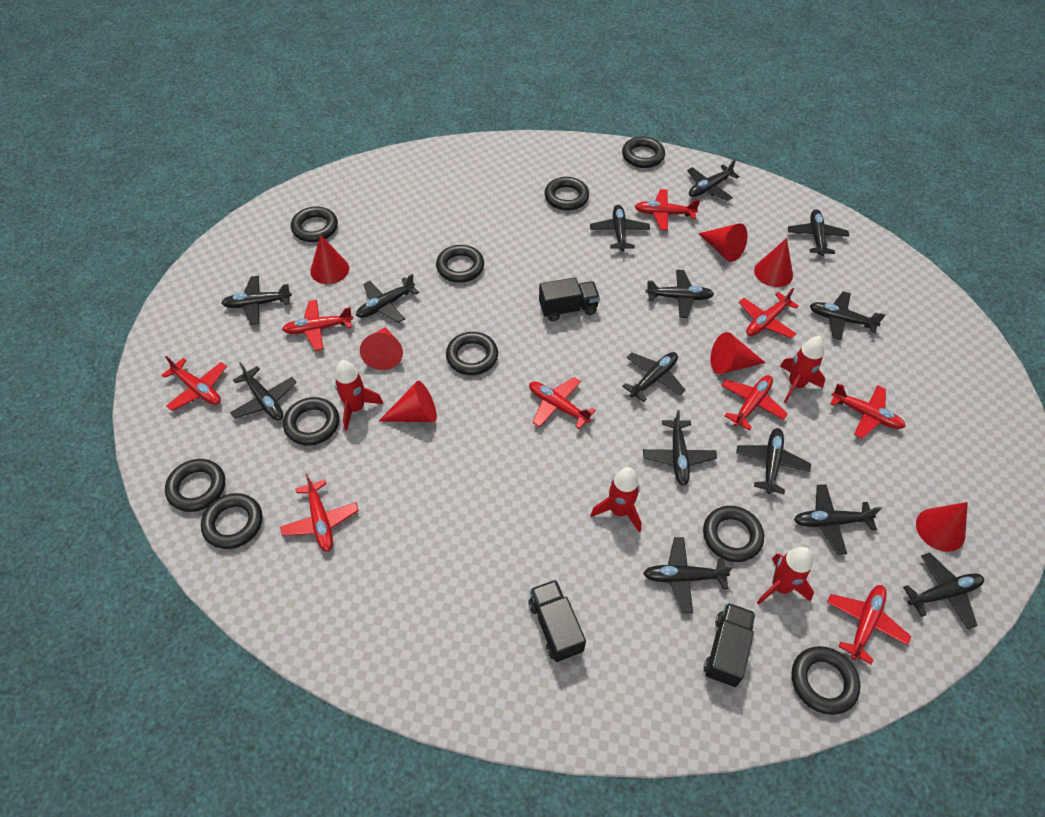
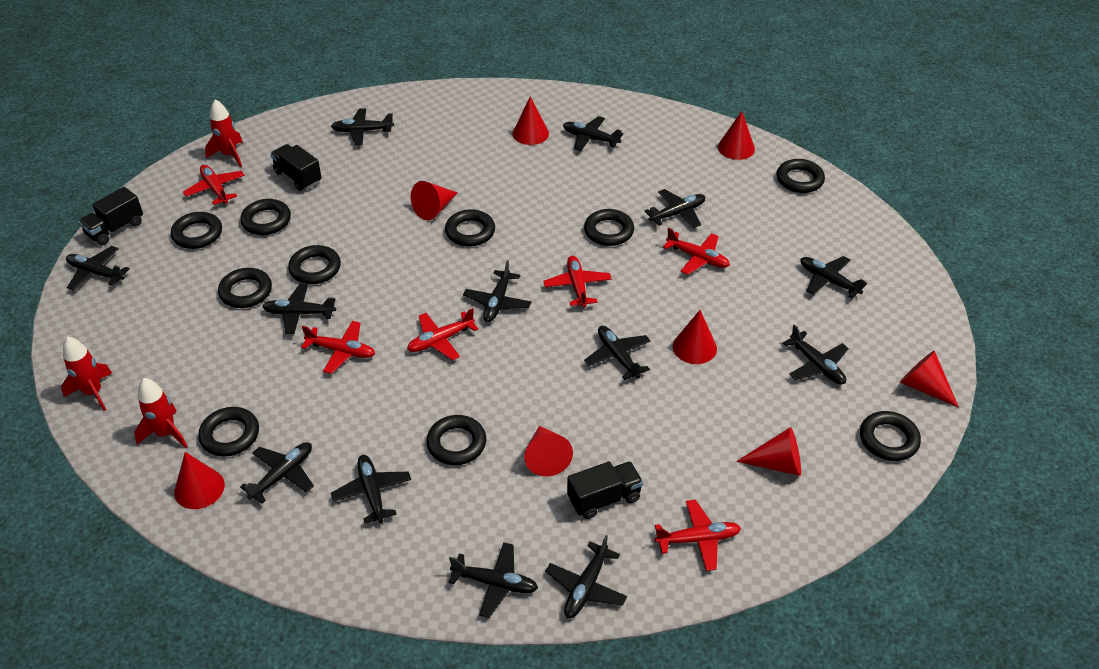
black plane: 14 -> 13
red cone: 7 -> 8
red plane: 9 -> 6
red rocket: 4 -> 3

